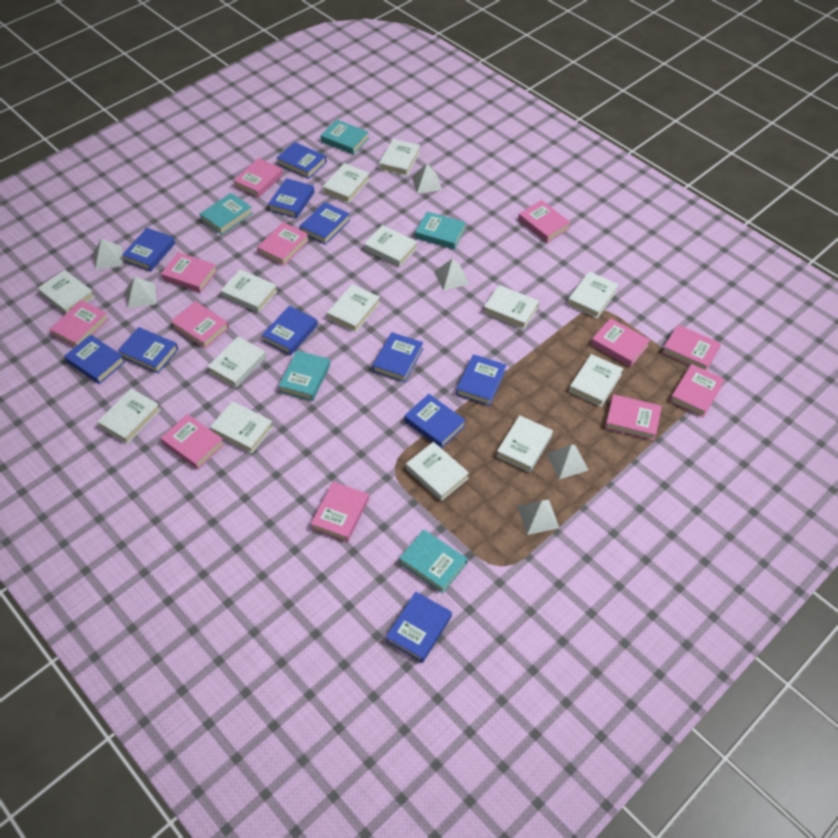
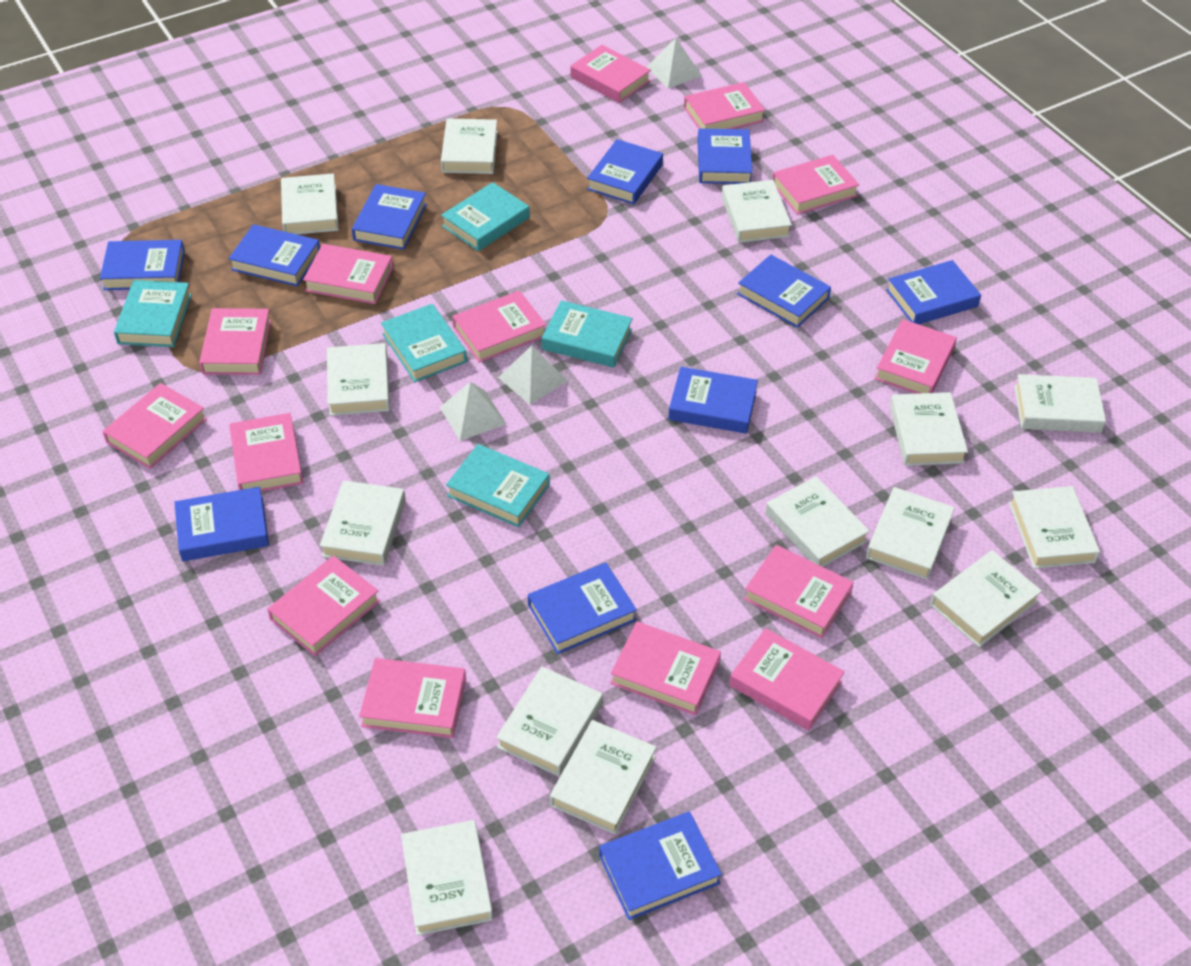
pink book: 12 -> 14
white pyramid: 6 -> 3

